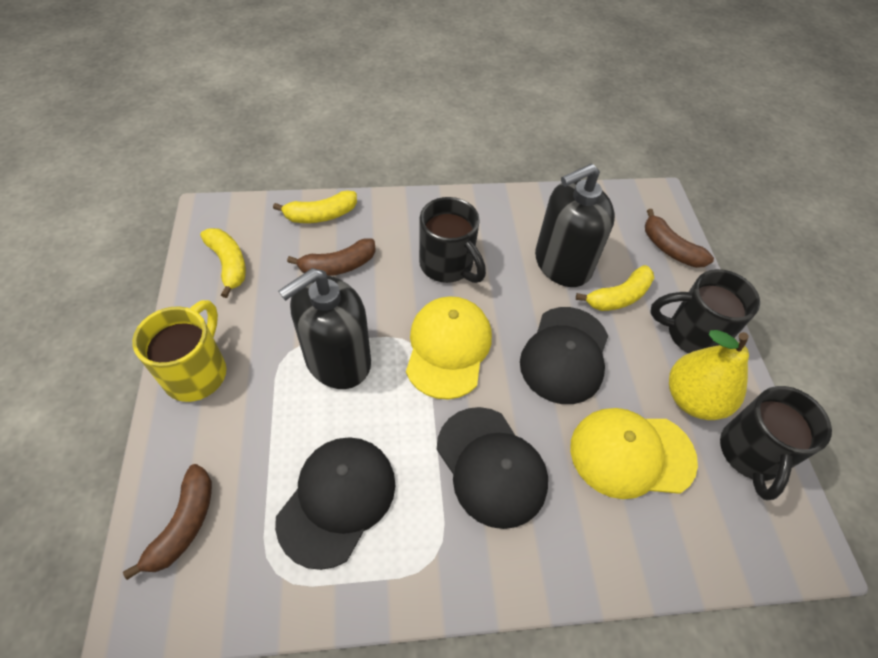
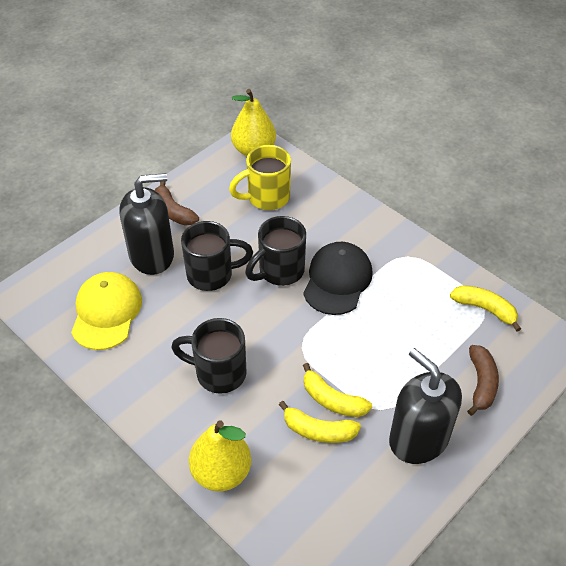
black cap: 3 -> 1
brown banana: 3 -> 2
yellow cap: 2 -> 1
yellow pear: 1 -> 2

